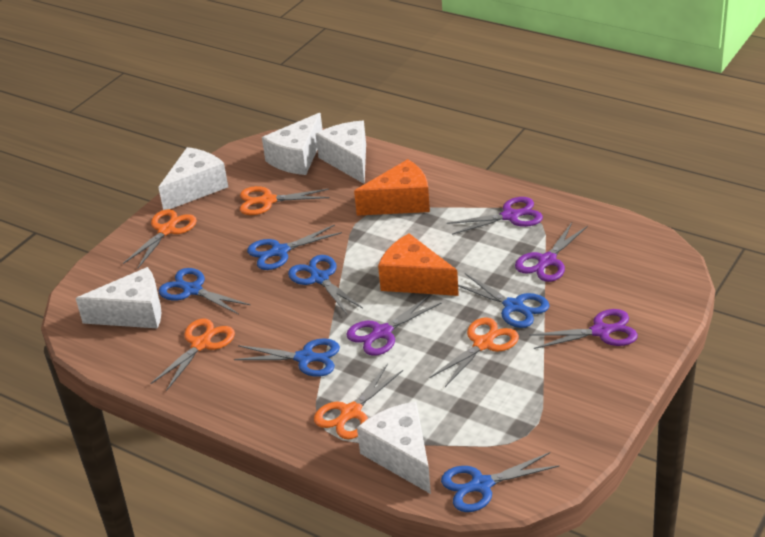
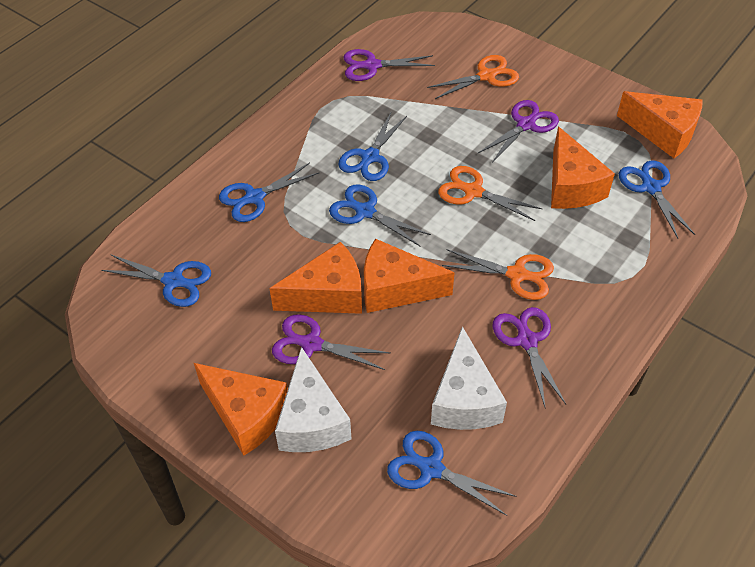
orange cheese: 2 -> 5
orange scissors: 5 -> 3
white cheese: 5 -> 2

